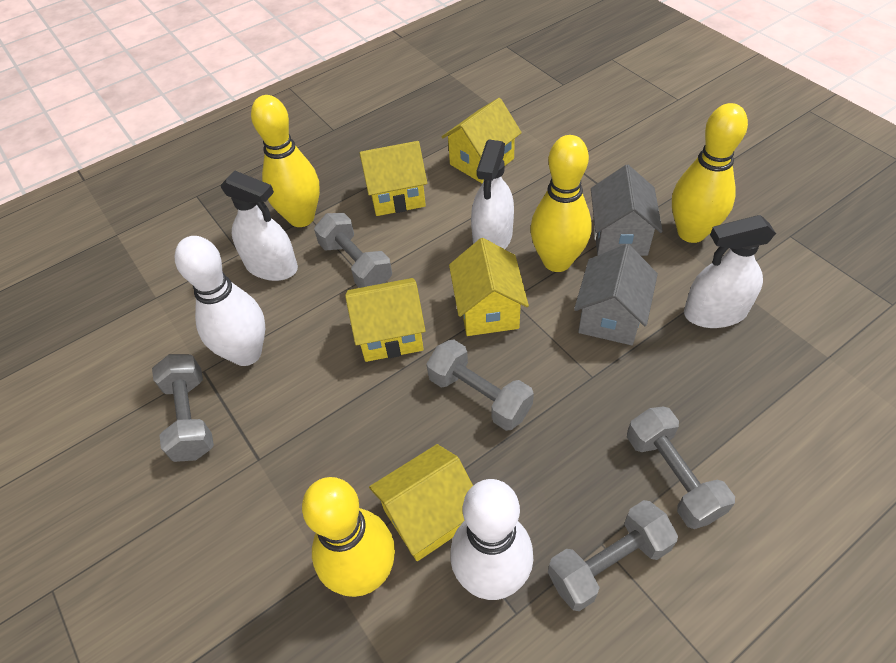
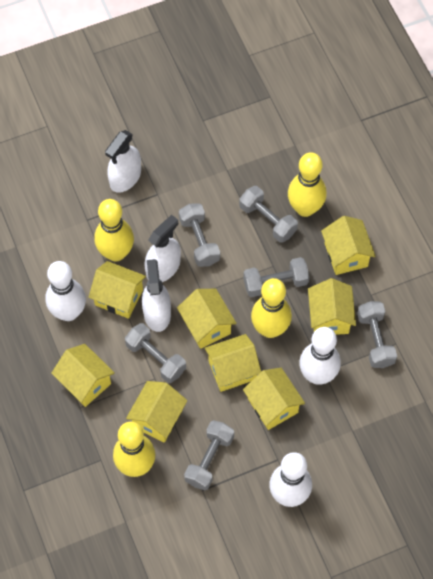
grey dumbbell: 5 -> 6
grey house: 2 -> 0
white bowling pin: 2 -> 3
yellow house: 5 -> 8

